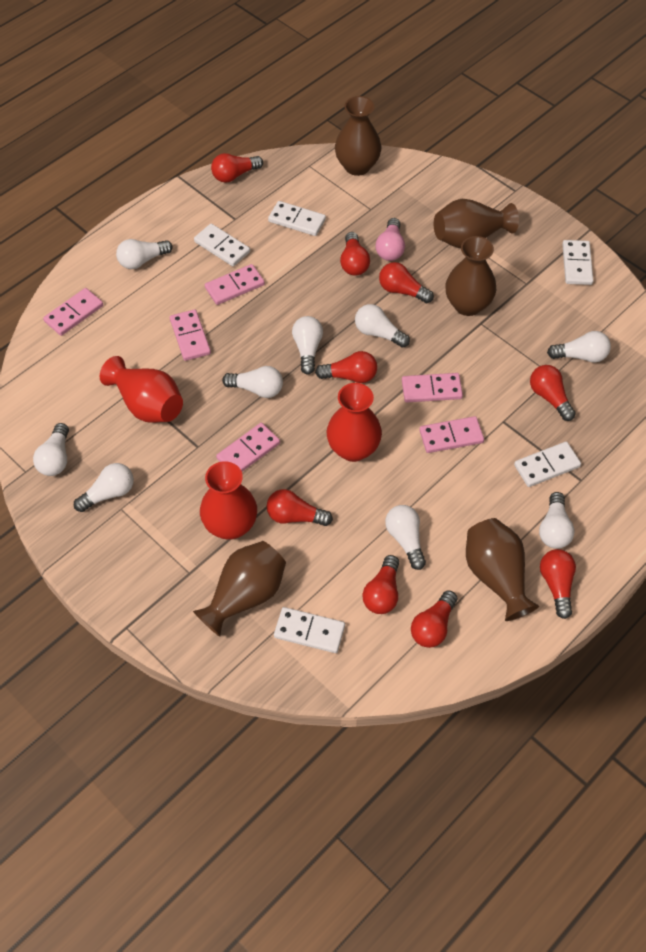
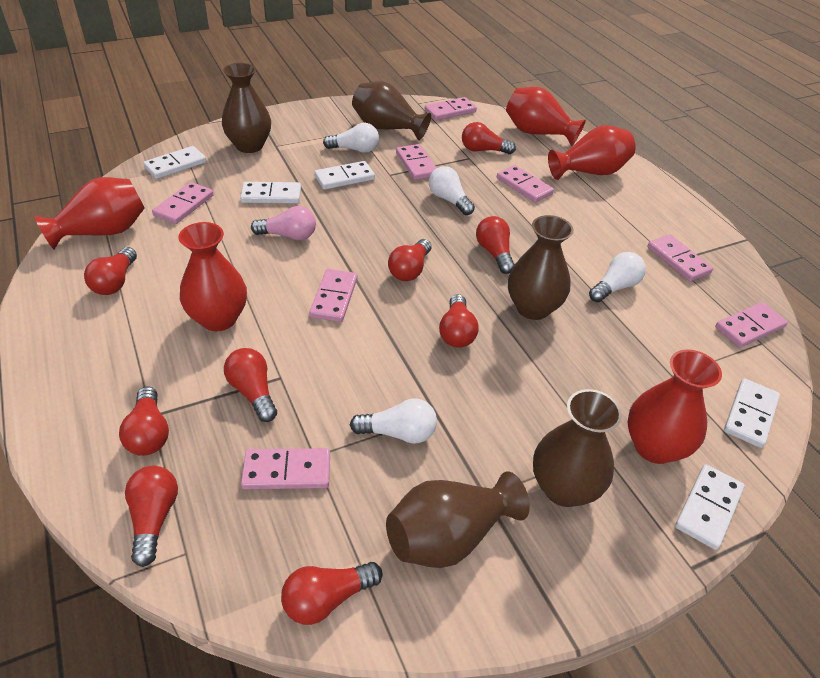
pink domino: 6 -> 8
red vase: 3 -> 5
white light bulb: 9 -> 4

